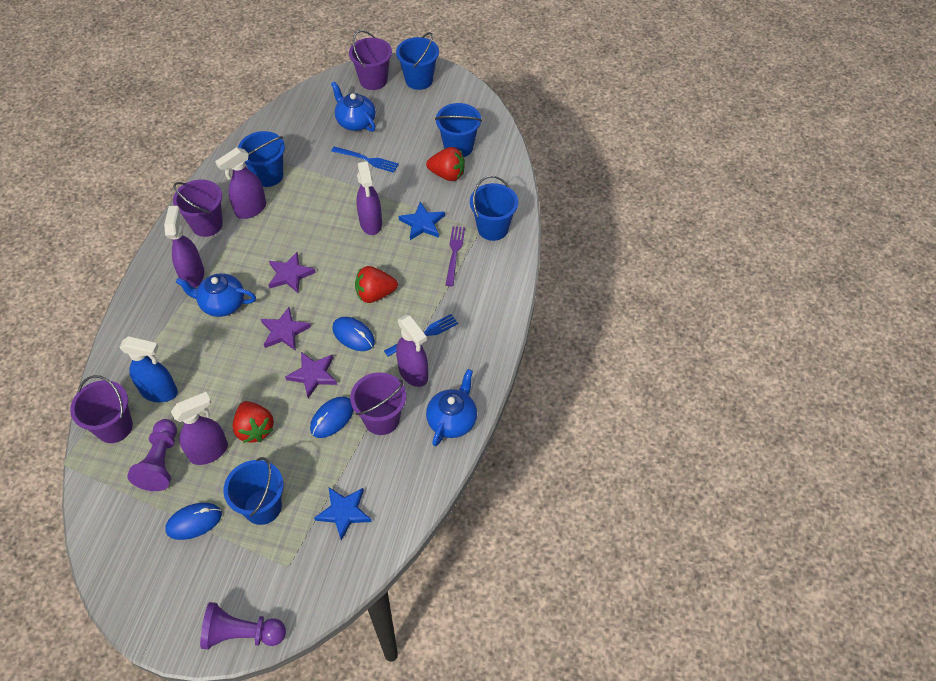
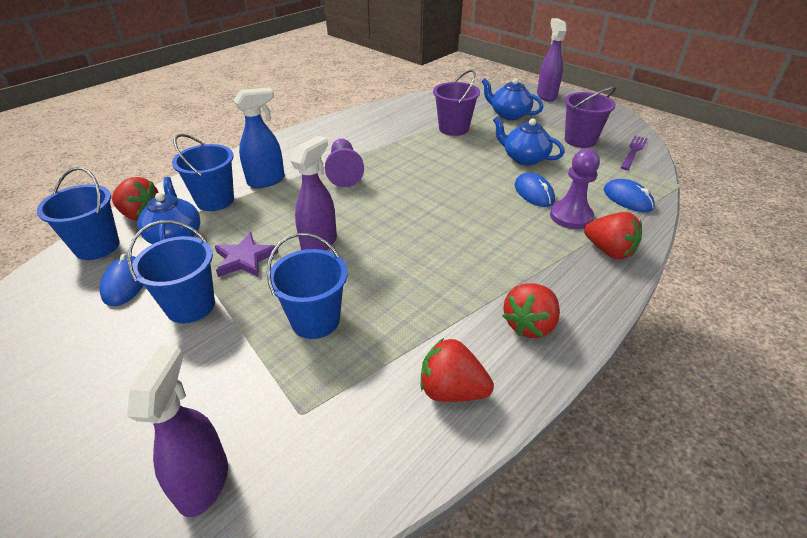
blue bucket: 5 -> 4
blue fork: 2 -> 0
blue star: 2 -> 0
purple bucket: 4 -> 2
purple spray bottle: 5 -> 3
purple star: 3 -> 1
red strawberry: 3 -> 4

